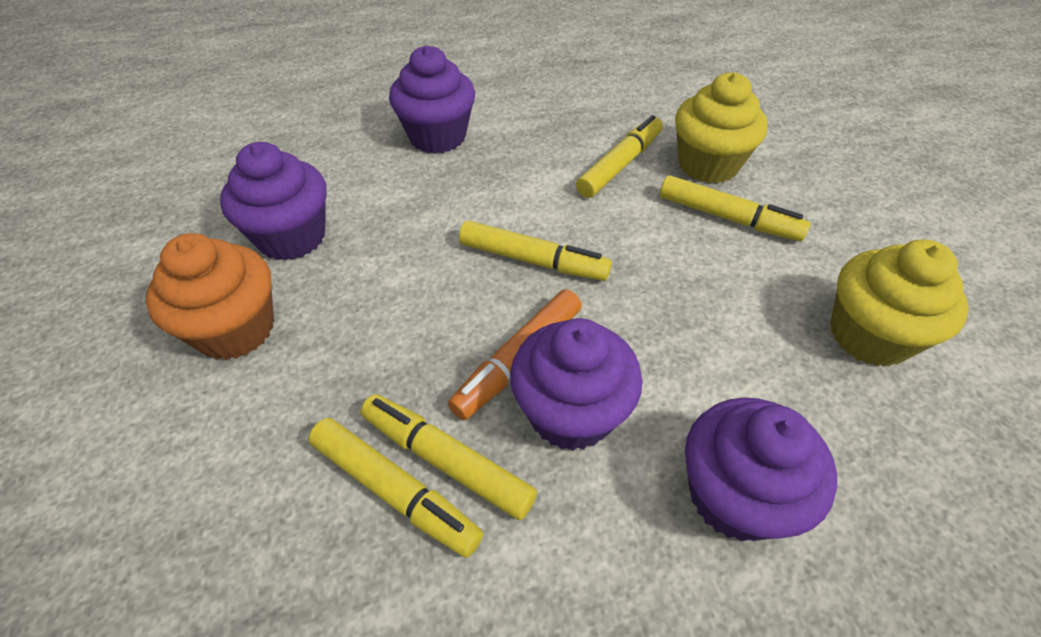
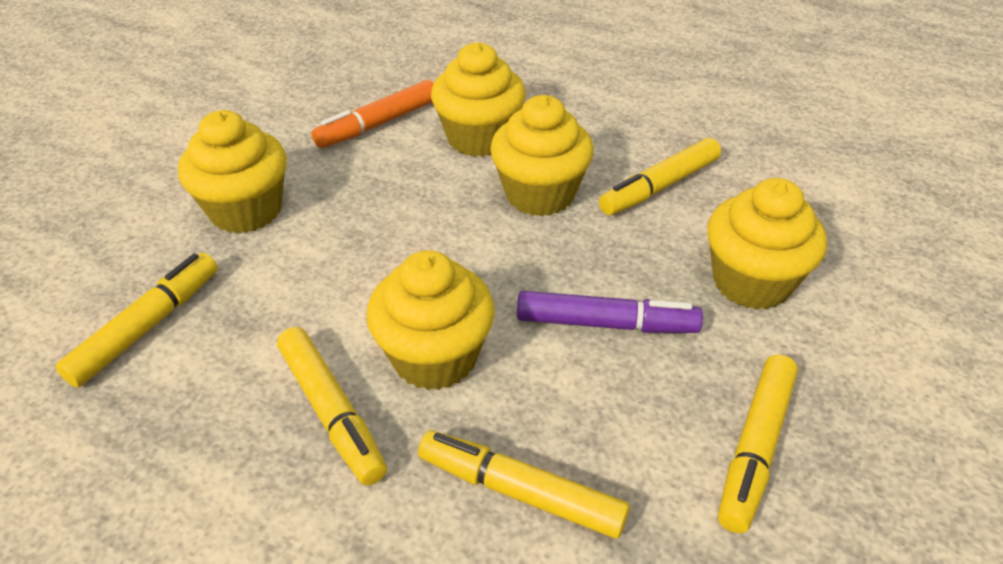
orange cupcake: 1 -> 0
purple cupcake: 4 -> 0
purple marker: 0 -> 1
yellow cupcake: 2 -> 5

